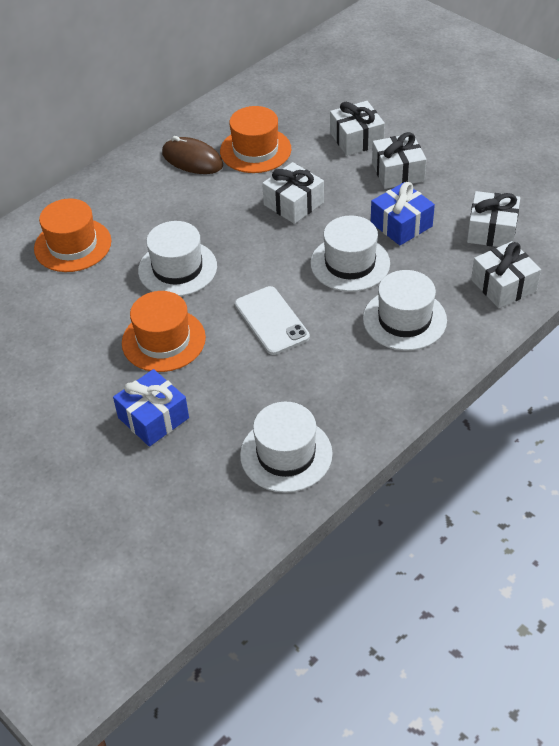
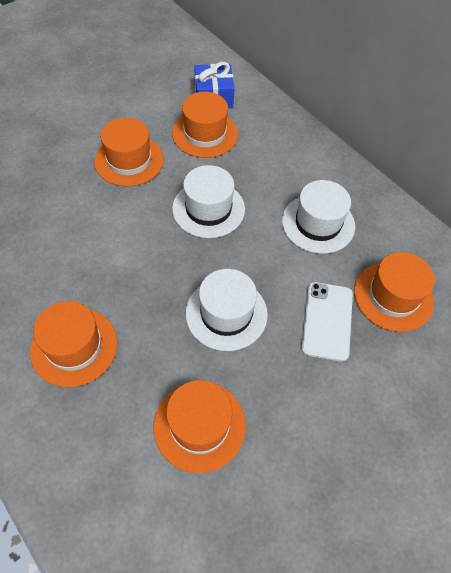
blue gift: 2 -> 1
brown mouse: 1 -> 0
orange hat: 3 -> 5
white gift: 5 -> 0
white hat: 4 -> 3

